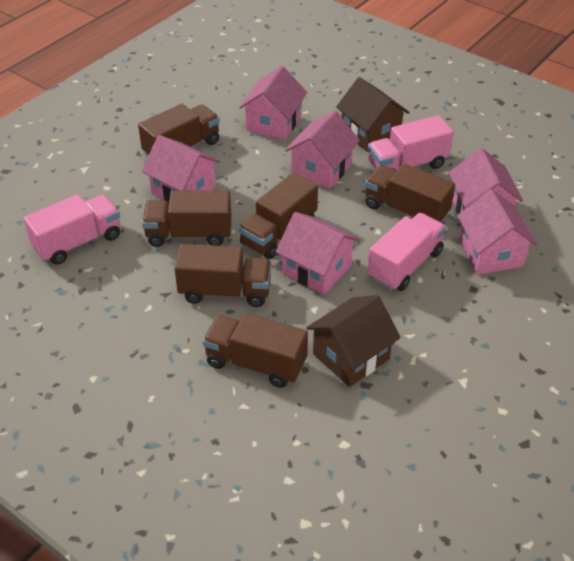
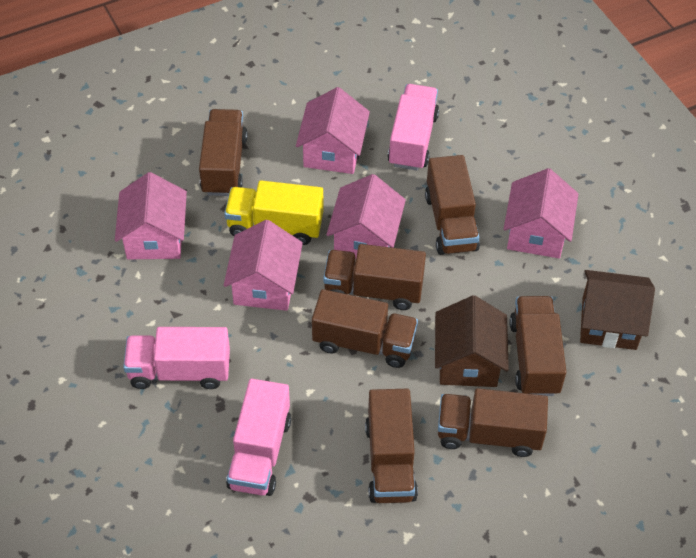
brown truck: 6 -> 7
pink house: 6 -> 5
yellow truck: 0 -> 1

